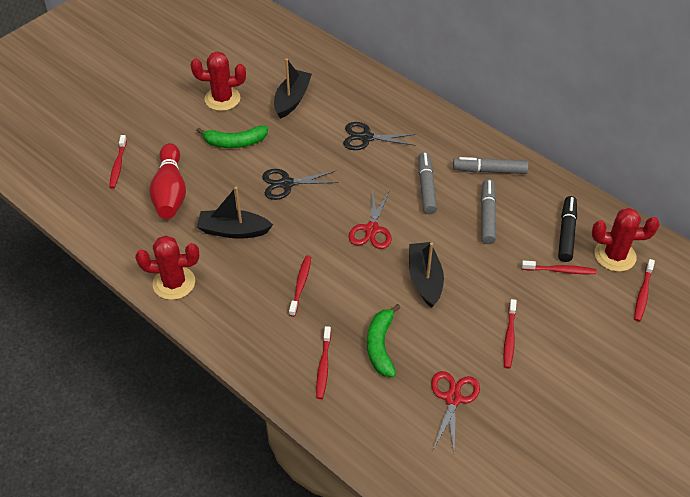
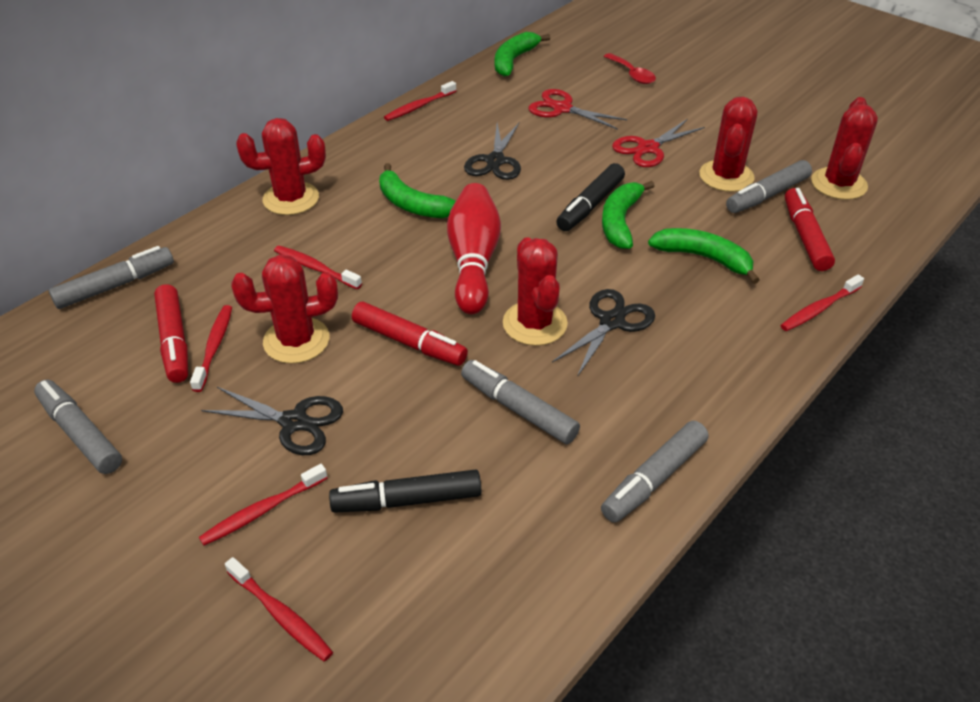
black boat: 3 -> 0
black marker: 1 -> 2
black scissors: 2 -> 3
green banana: 2 -> 4
grey marker: 3 -> 5
red cactus: 3 -> 5
red marker: 0 -> 3
red spoon: 0 -> 1

